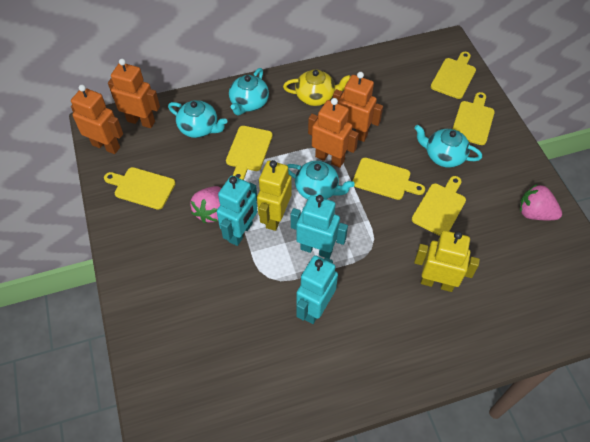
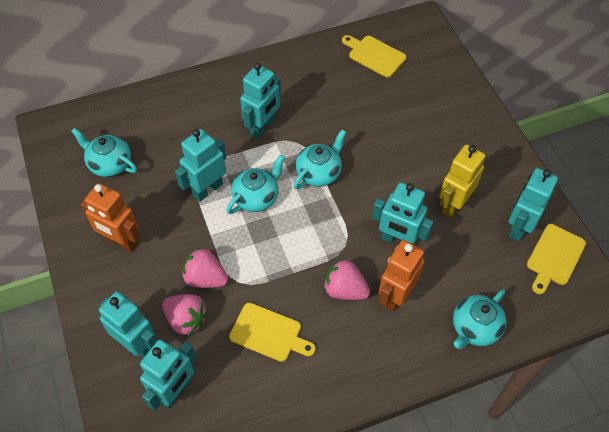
orange robot: 4 -> 2
pink strawberry: 2 -> 3
turquoise robot: 3 -> 6
yellow cutting board: 6 -> 3
yellow robot: 2 -> 1
yellow teapot: 1 -> 0

